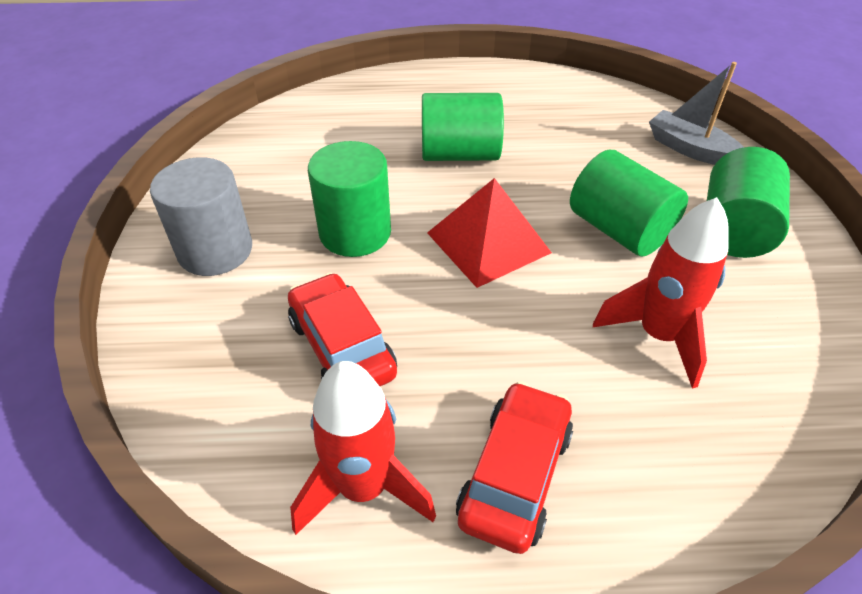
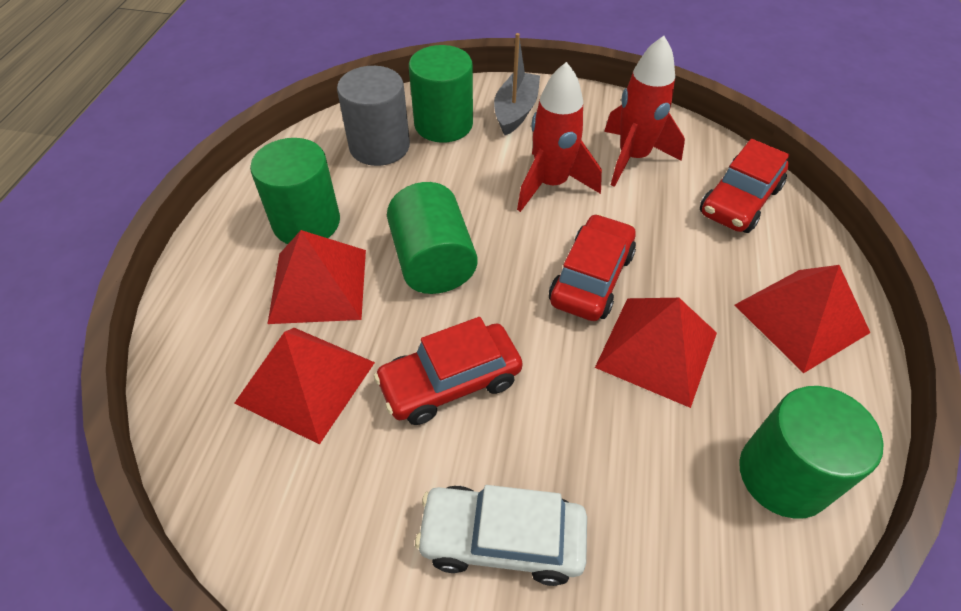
red car: 2 -> 3
red pyramid: 1 -> 4
white car: 0 -> 1

